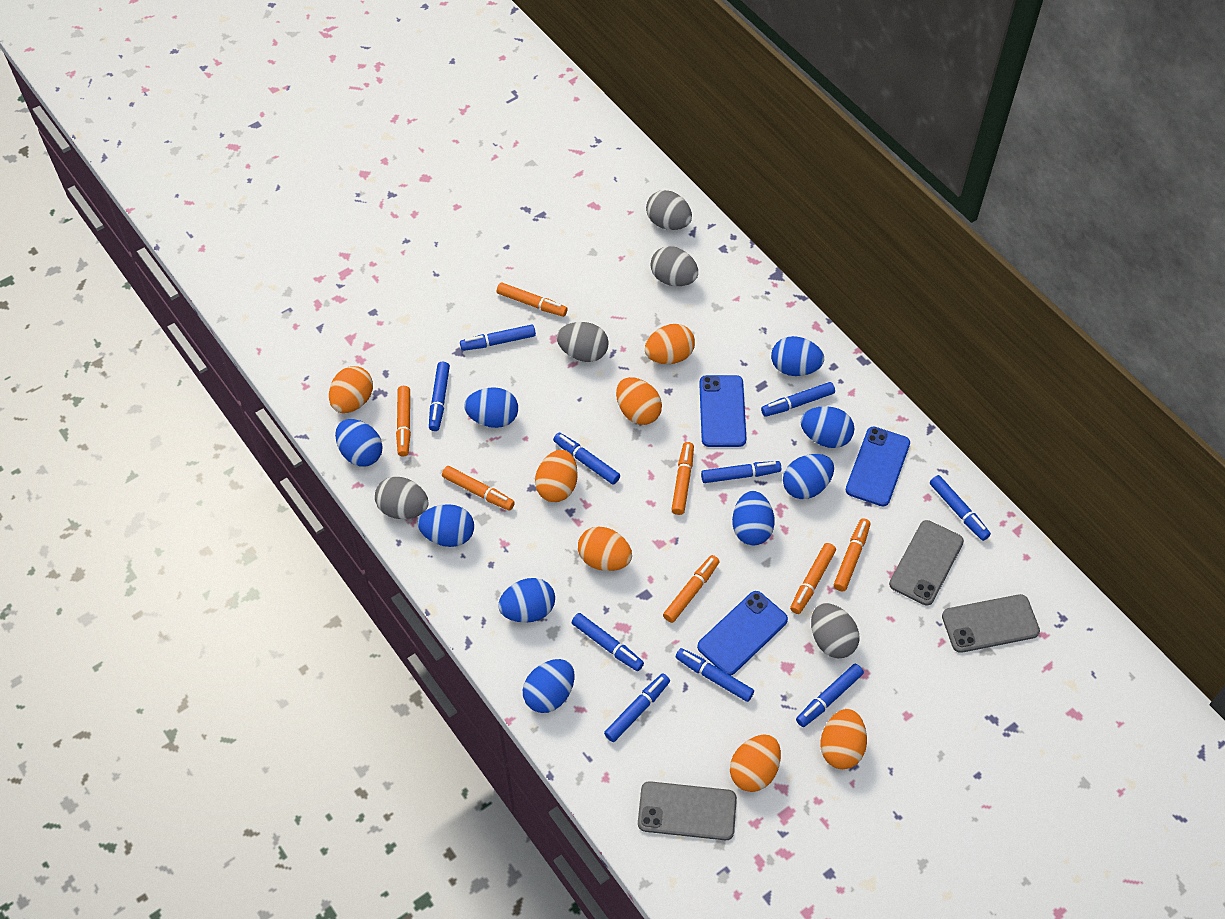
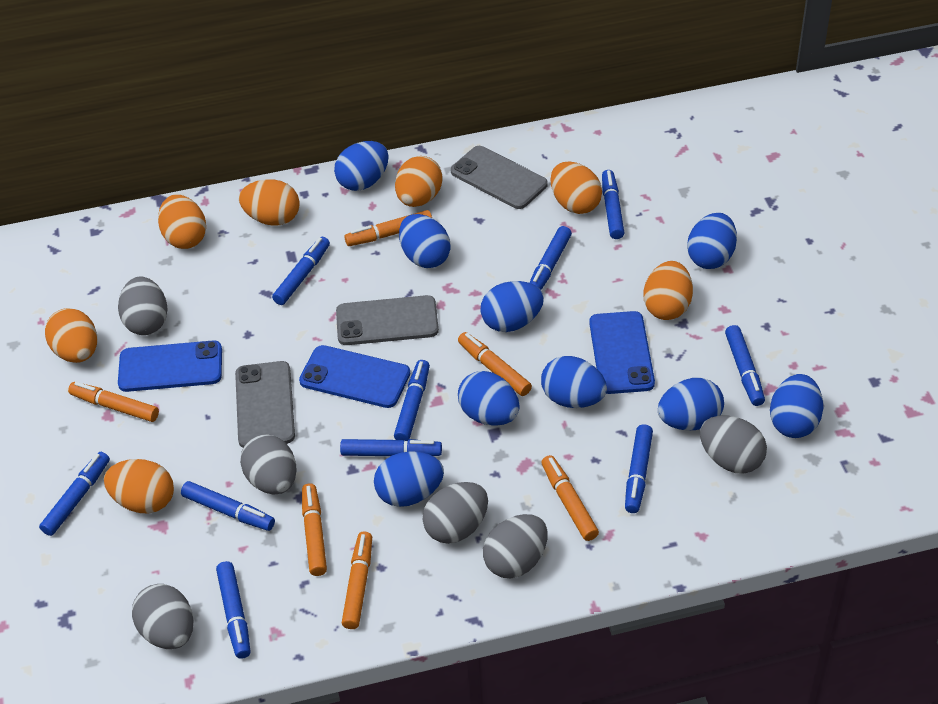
grey egg: 5 -> 6
orange marker: 7 -> 6

